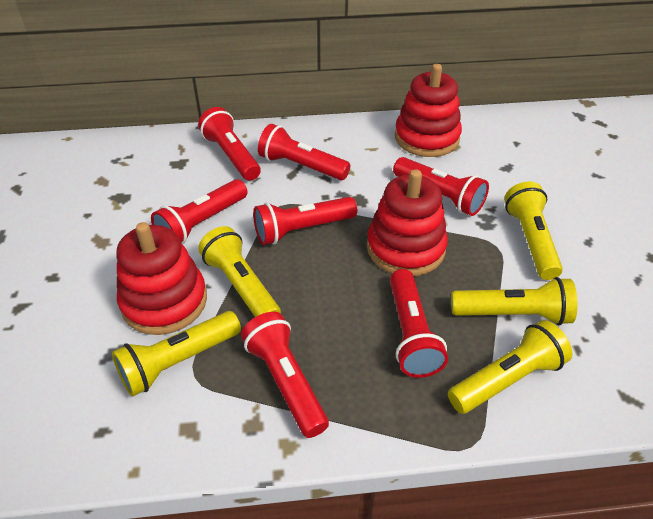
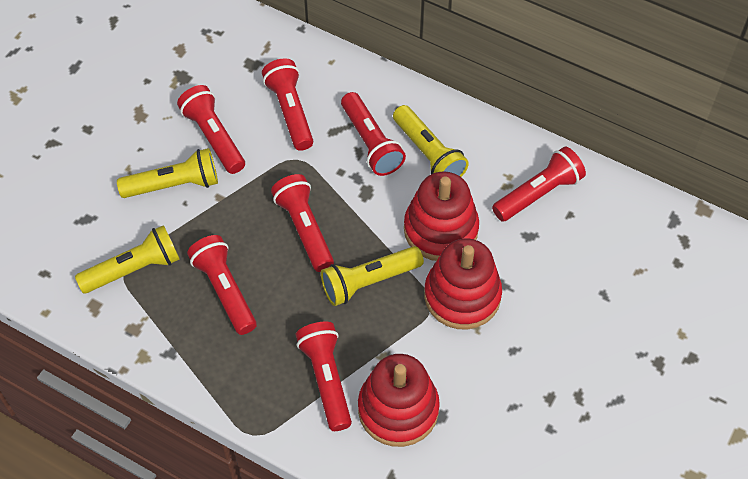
yellow flashlight: 5 -> 4

